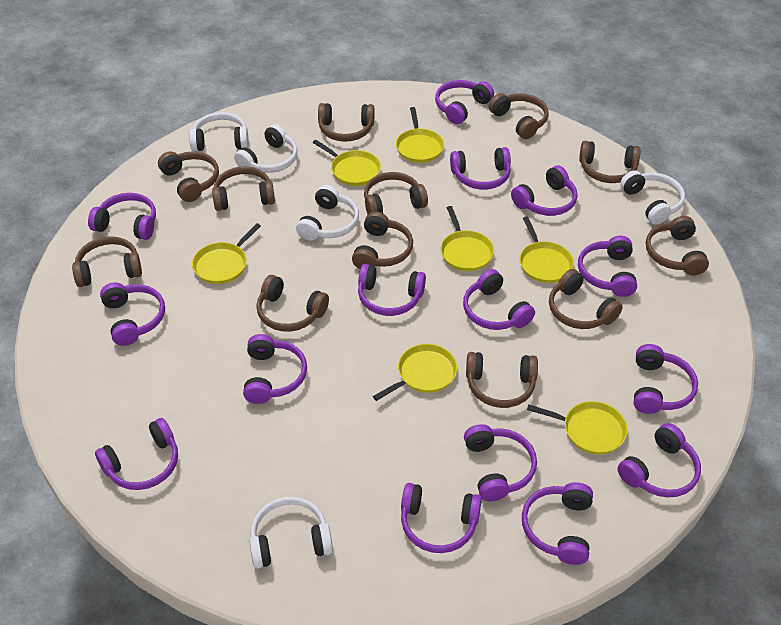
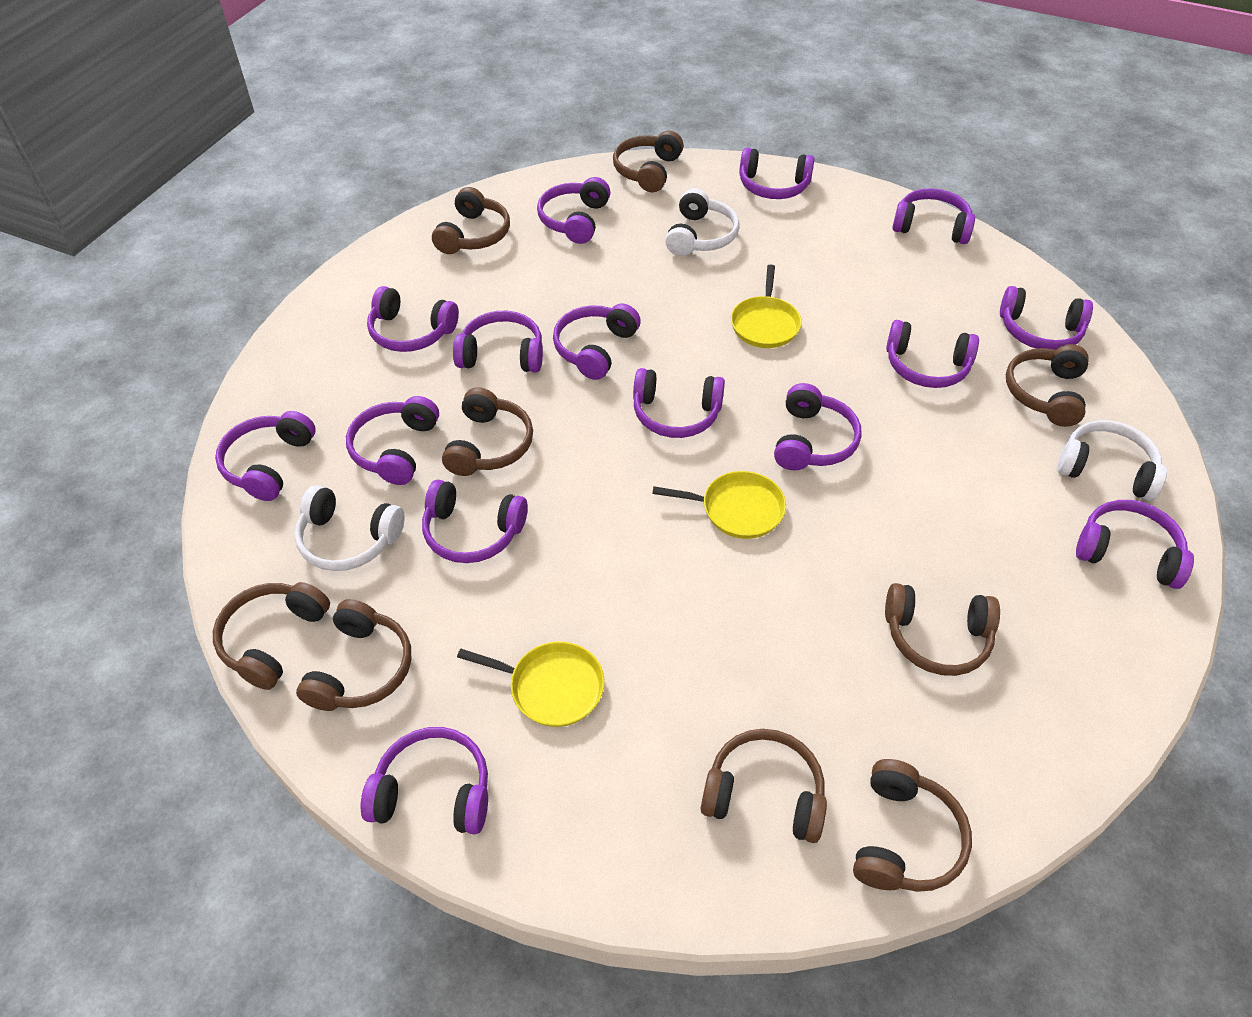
brown headphones: 12 -> 9
white headphones: 5 -> 3
yellow pan: 7 -> 3

